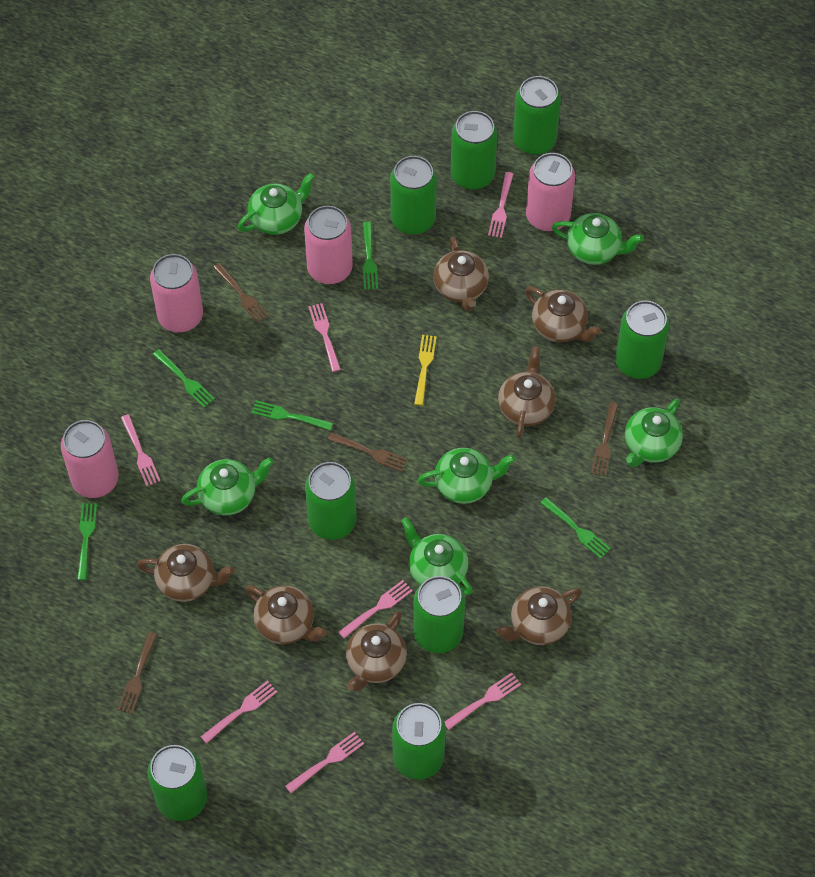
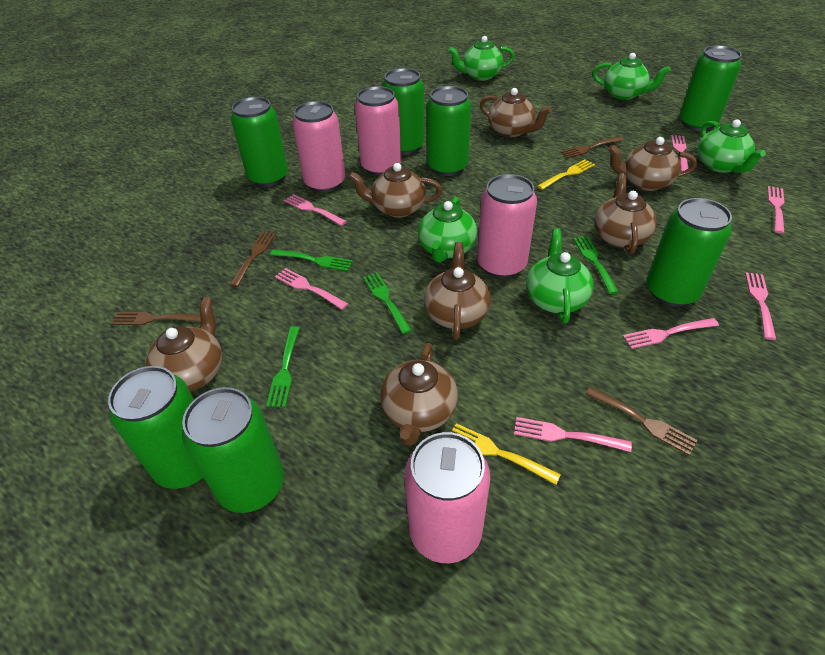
green can: 8 -> 7
green fork: 5 -> 4
green teapot: 6 -> 5
yellow fork: 1 -> 2

